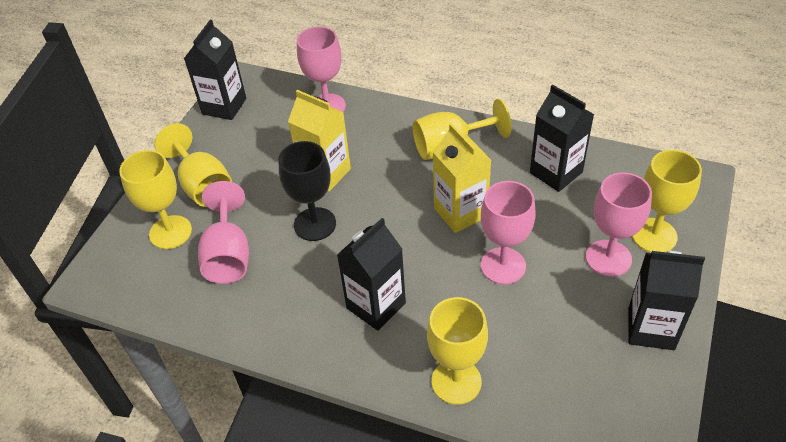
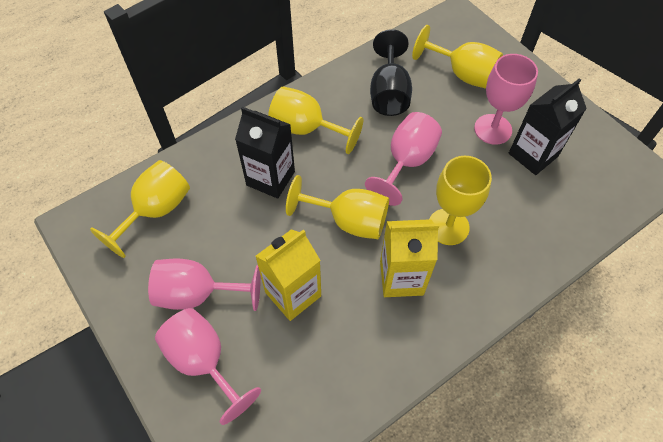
black carton: 4 -> 2

